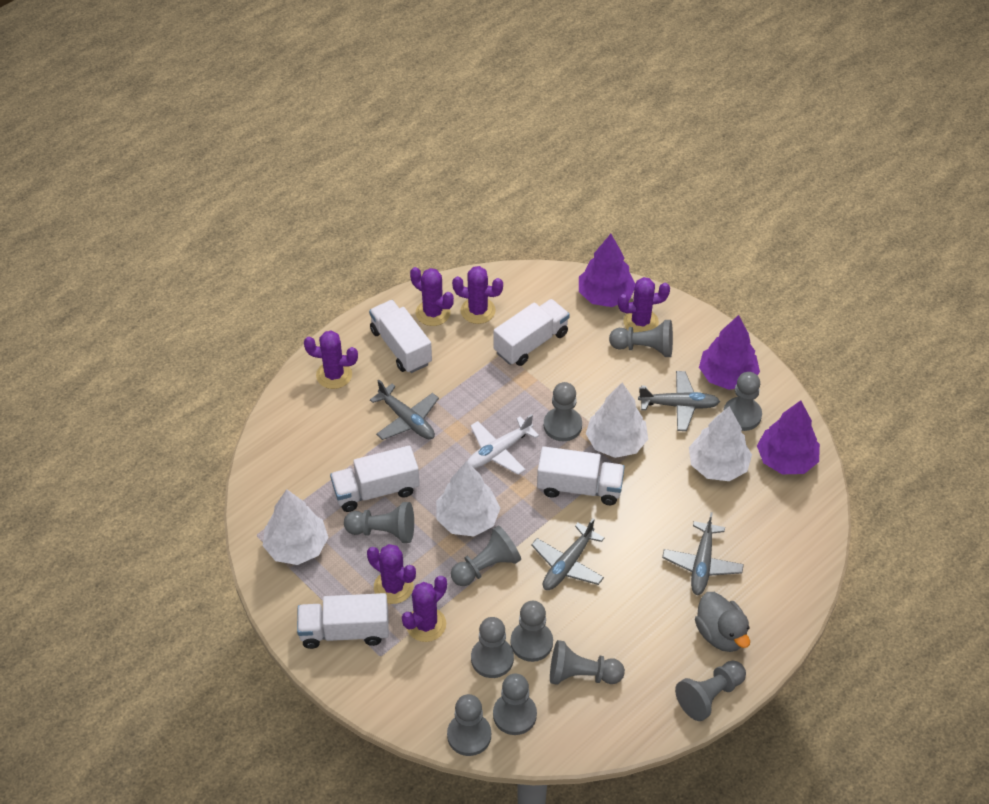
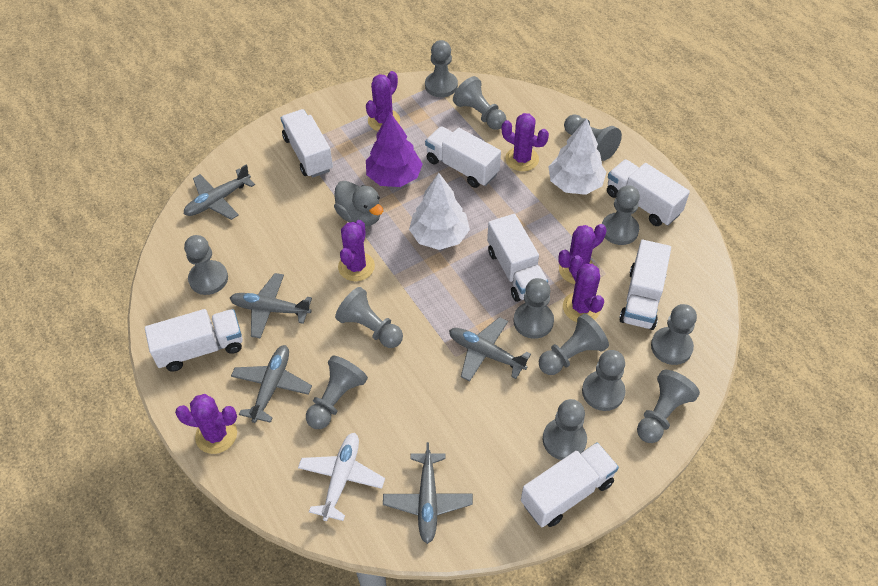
grey pawn: 11 -> 13
grey plane: 4 -> 5
purple tree: 3 -> 1
white tree: 4 -> 2
white truck: 5 -> 7

